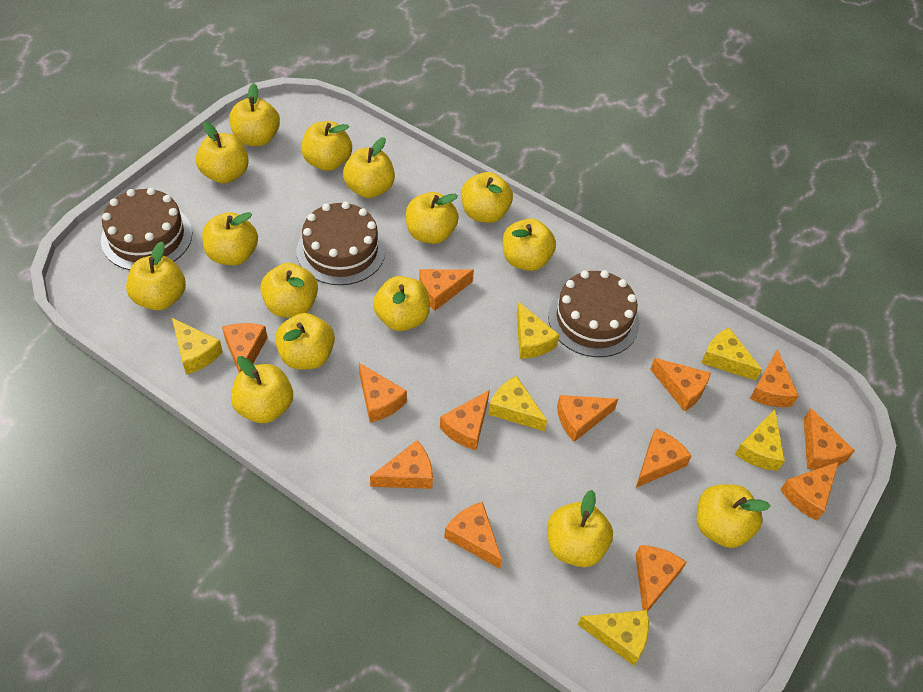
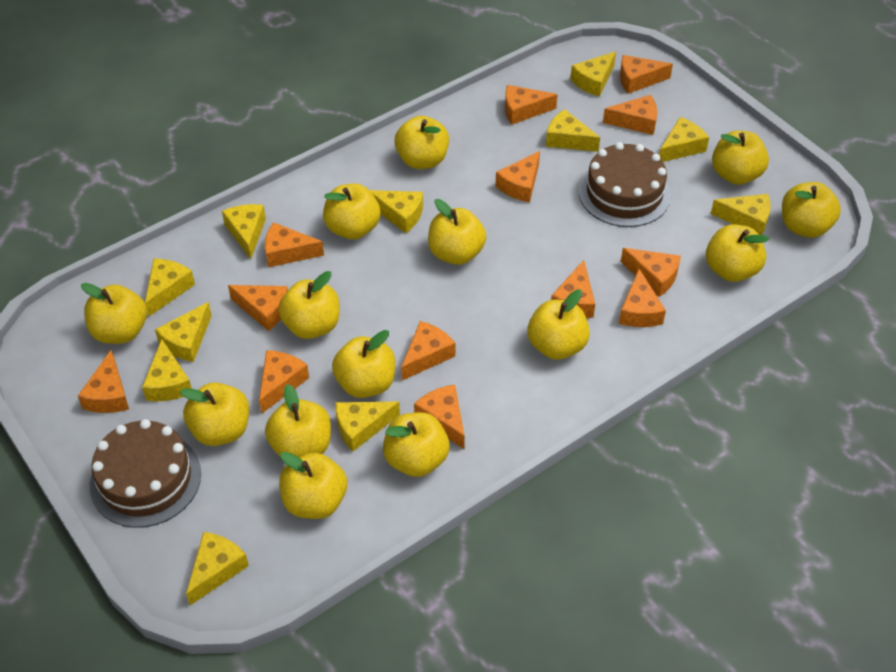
brown cake: 3 -> 2
yellow apple: 15 -> 14
yellow cheese: 6 -> 11

